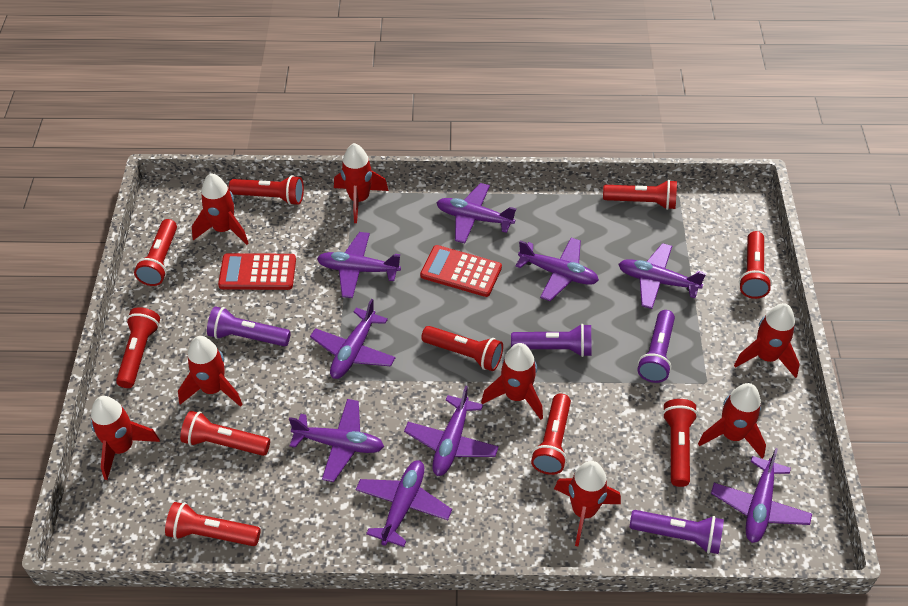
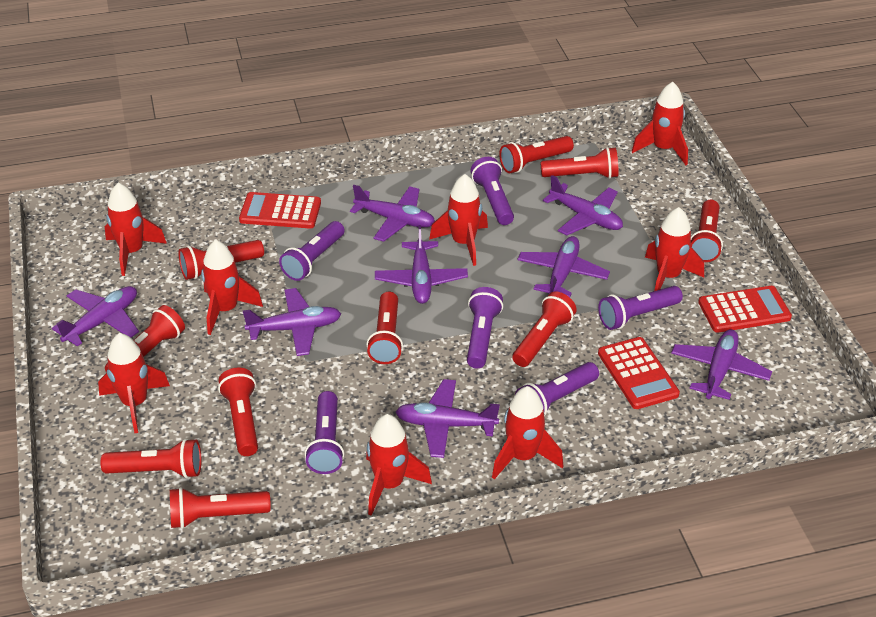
purple flashlight: 4 -> 6
purple plane: 9 -> 8
red calculator: 2 -> 3

